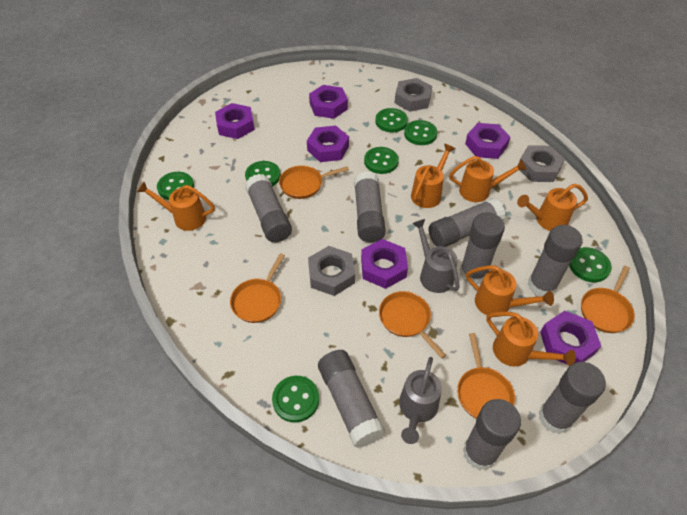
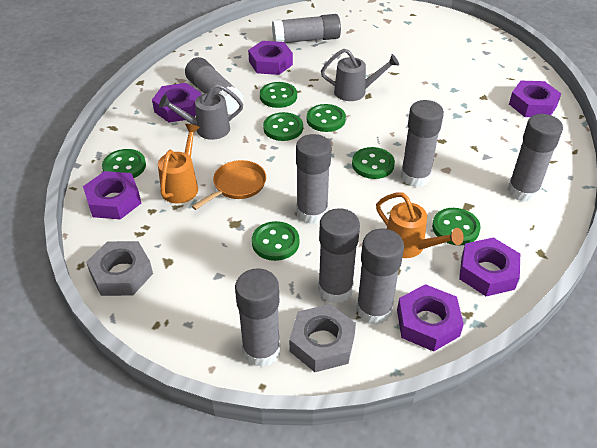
grey nut: 3 -> 2
orange pan: 5 -> 1
orange watering can: 6 -> 2

